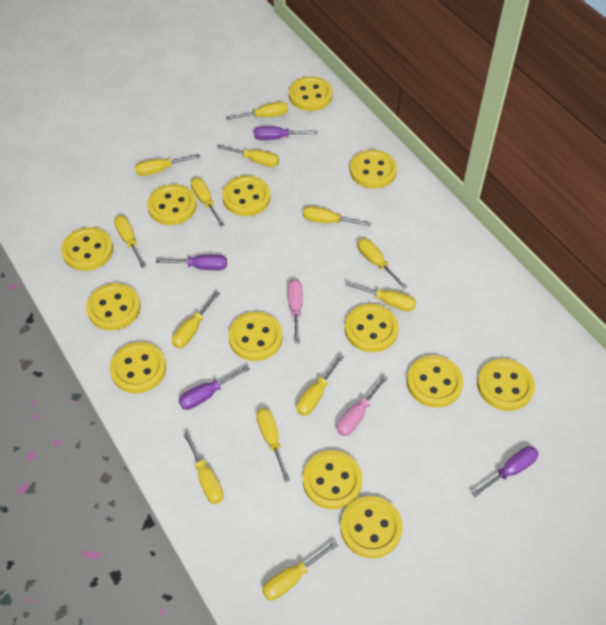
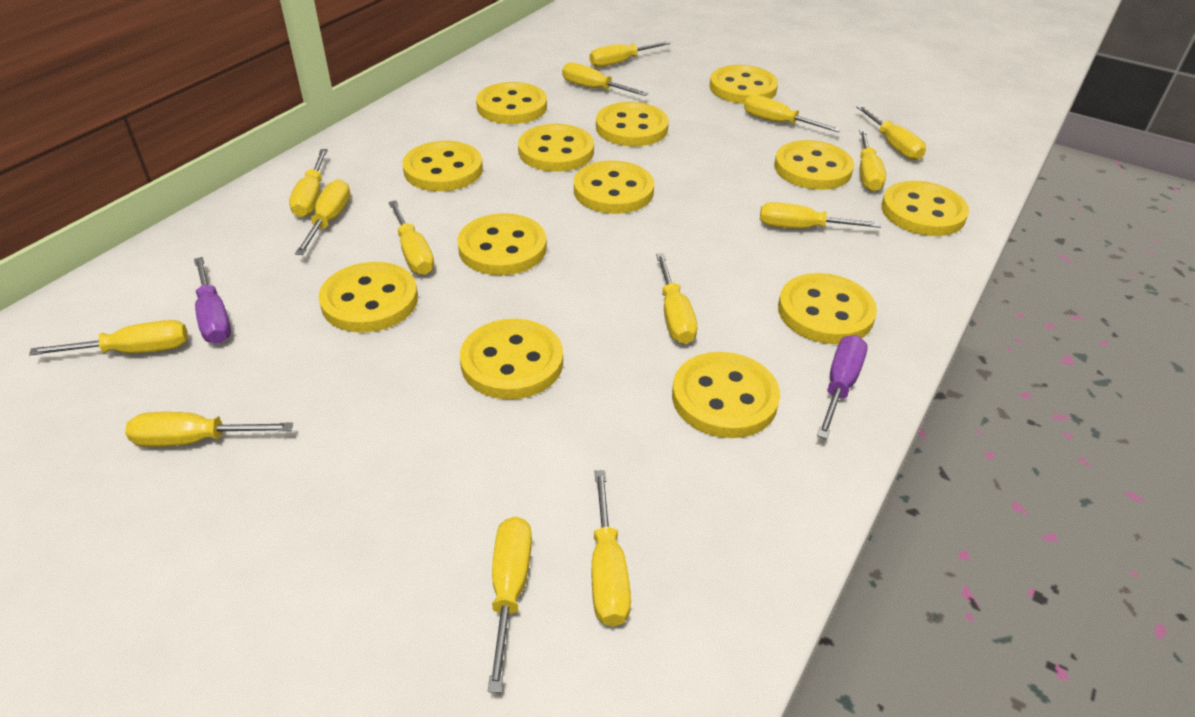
pink screwdriver: 2 -> 0
purple screwdriver: 4 -> 2
yellow screwdriver: 13 -> 14

